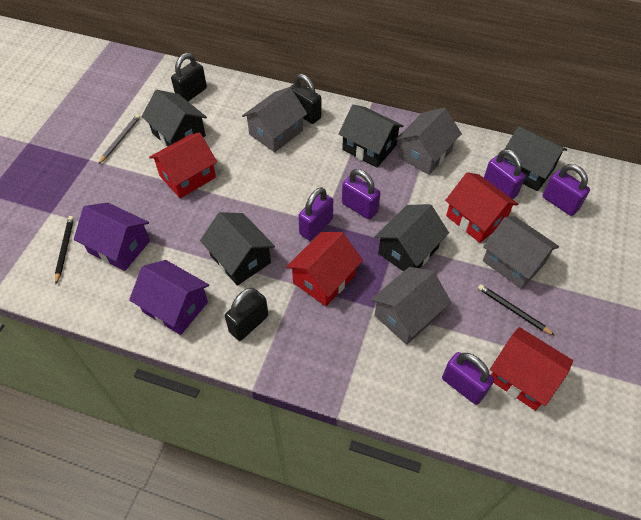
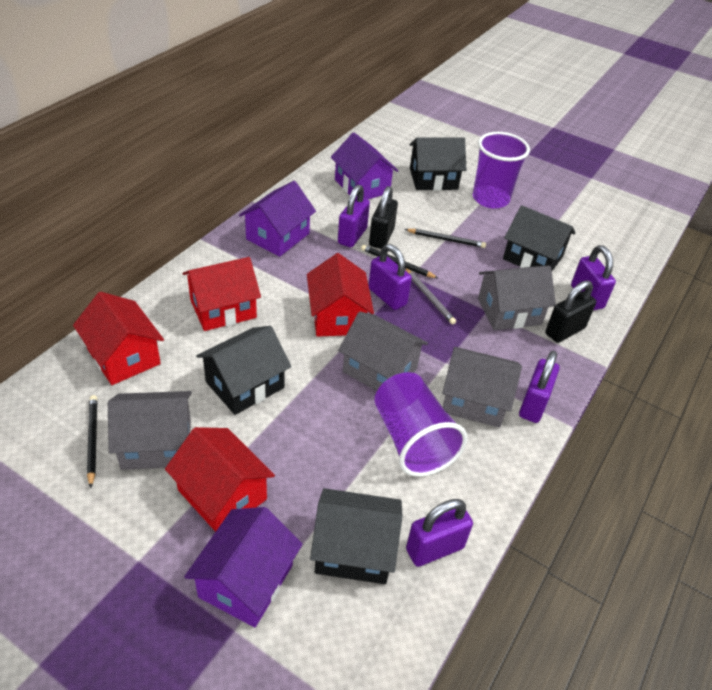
black house: 5 -> 4
black padlock: 3 -> 2
black pencil: 2 -> 3
purple cup: 0 -> 2
purple house: 2 -> 3

